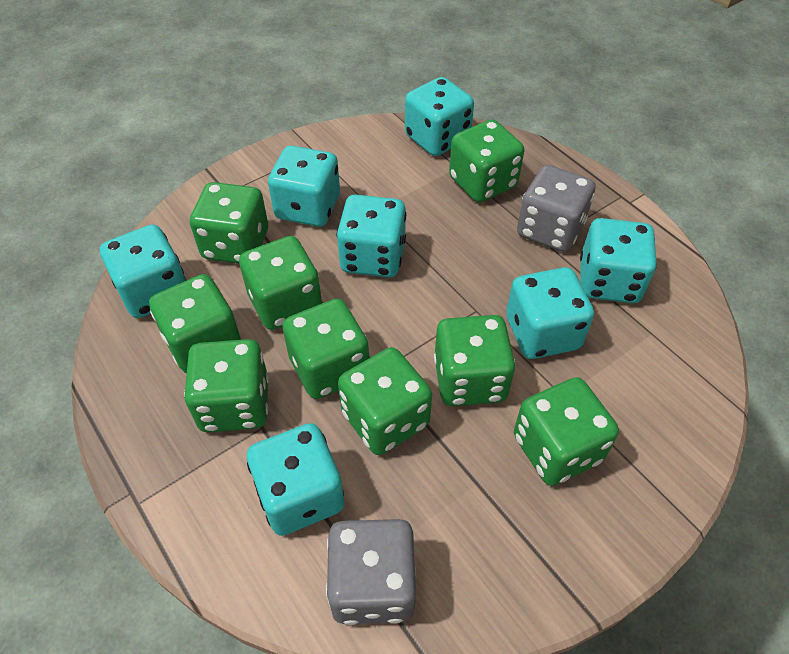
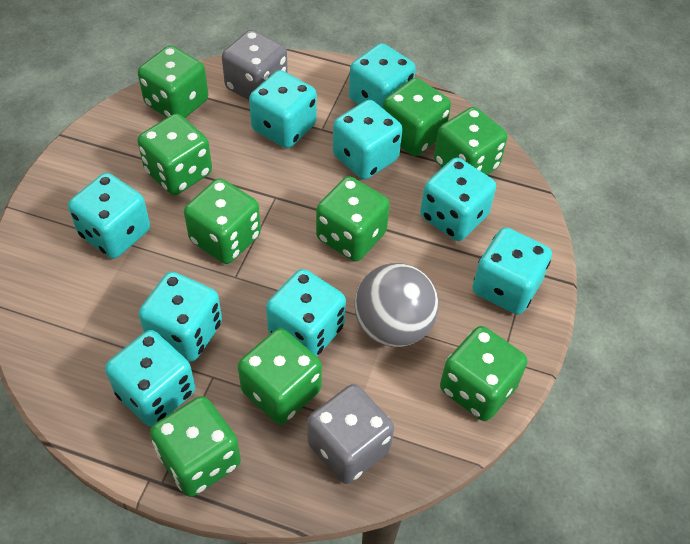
grey ball: 0 -> 1
turquoise dice: 7 -> 9

